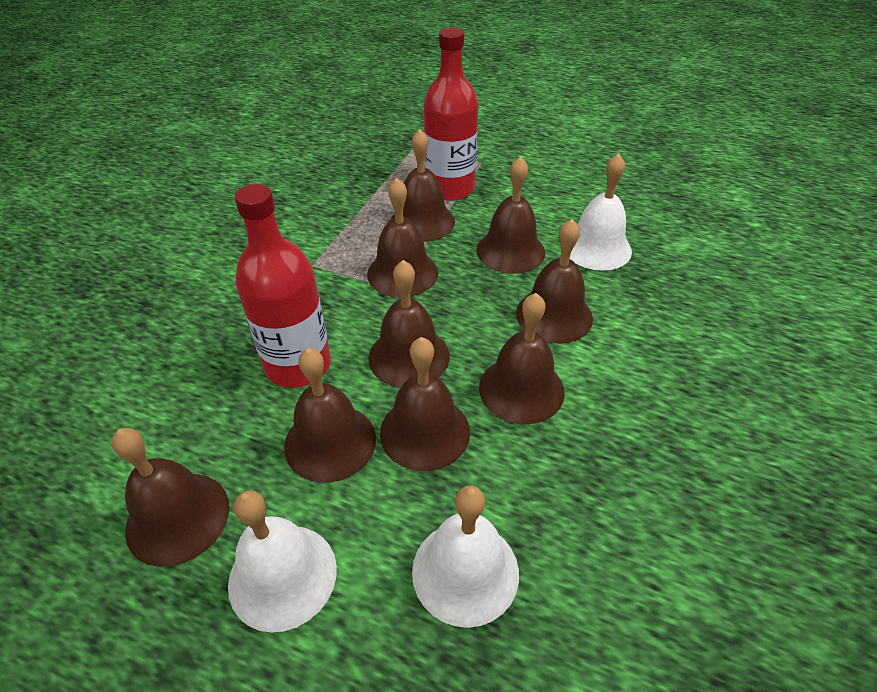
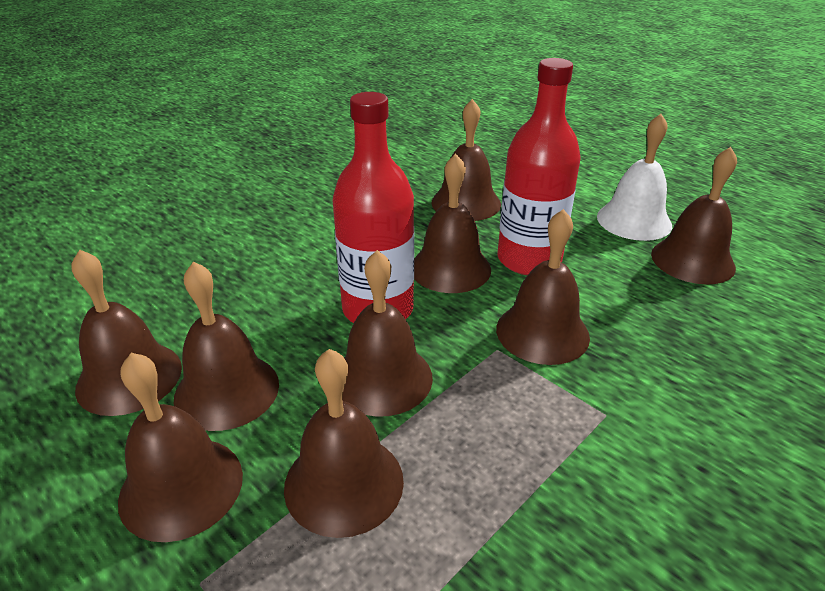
white bell: 3 -> 1

